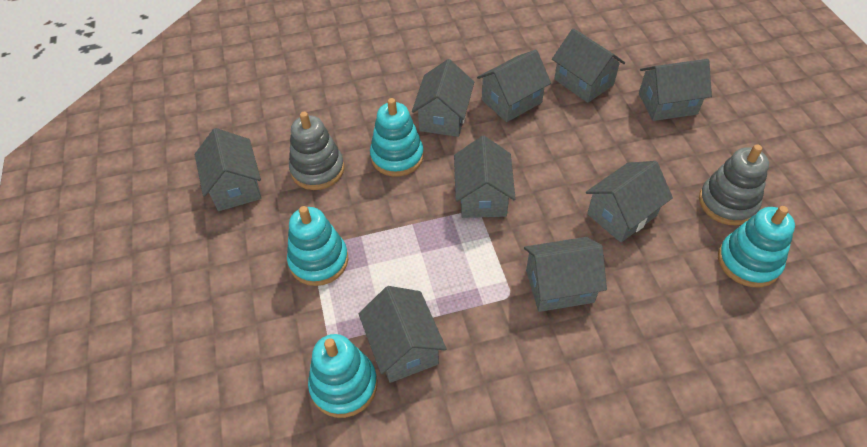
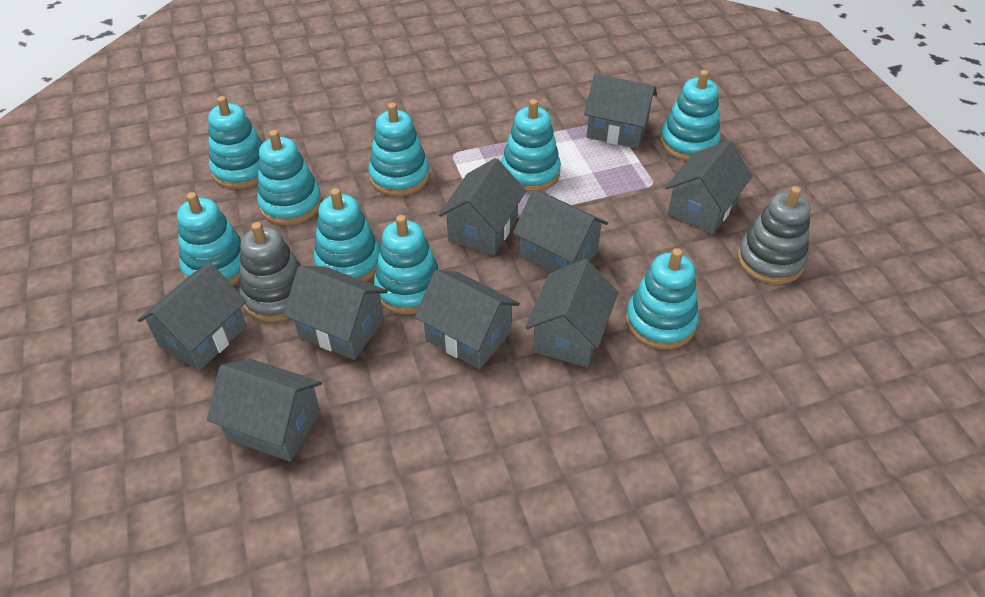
turquoise stacking toy: 4 -> 9

